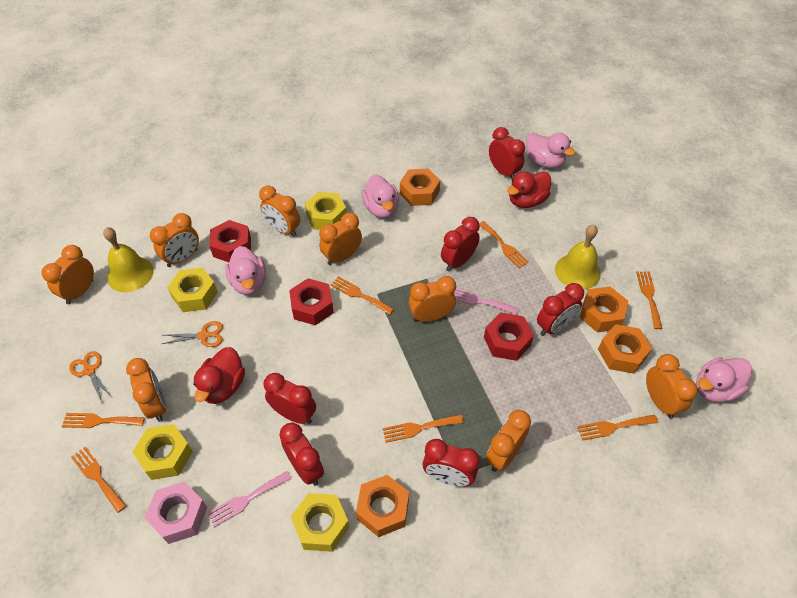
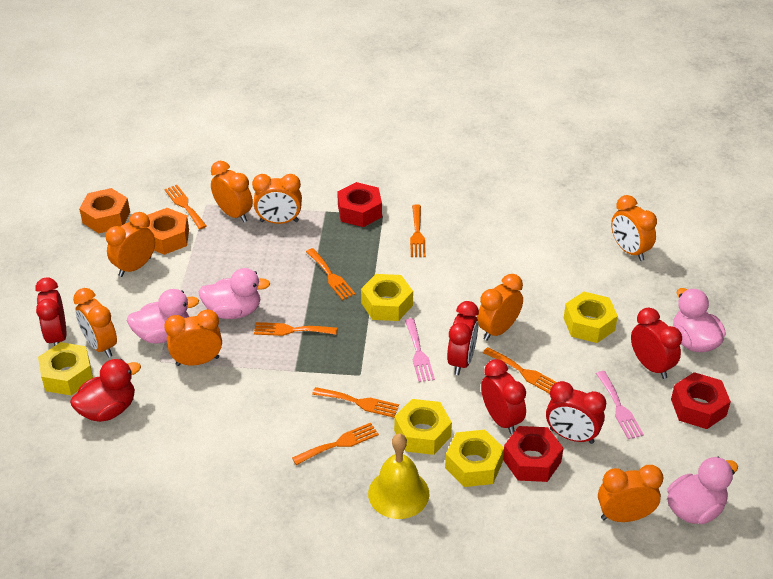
orange nut: 4 -> 2
orange scissors: 2 -> 0
pink nut: 1 -> 0
red clock: 6 -> 5
red duck: 2 -> 1
yellow bell: 2 -> 1
yellow nut: 4 -> 5

